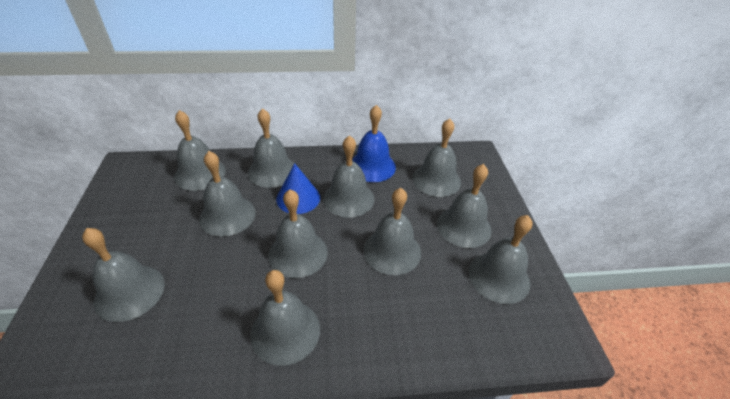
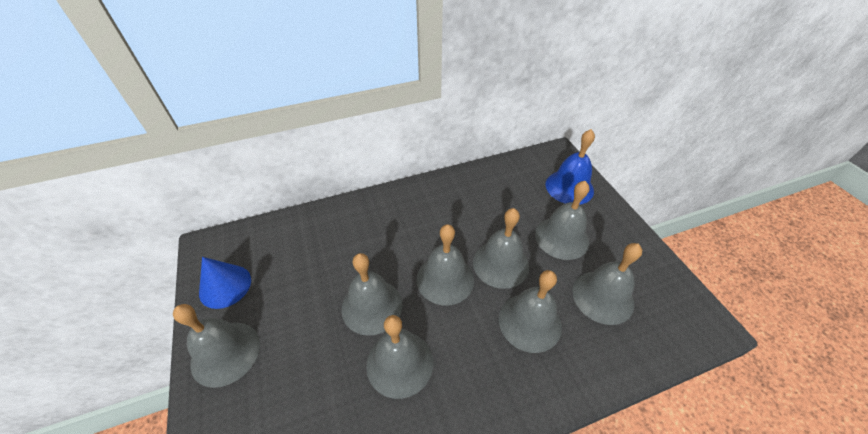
grey bell: 11 -> 8

